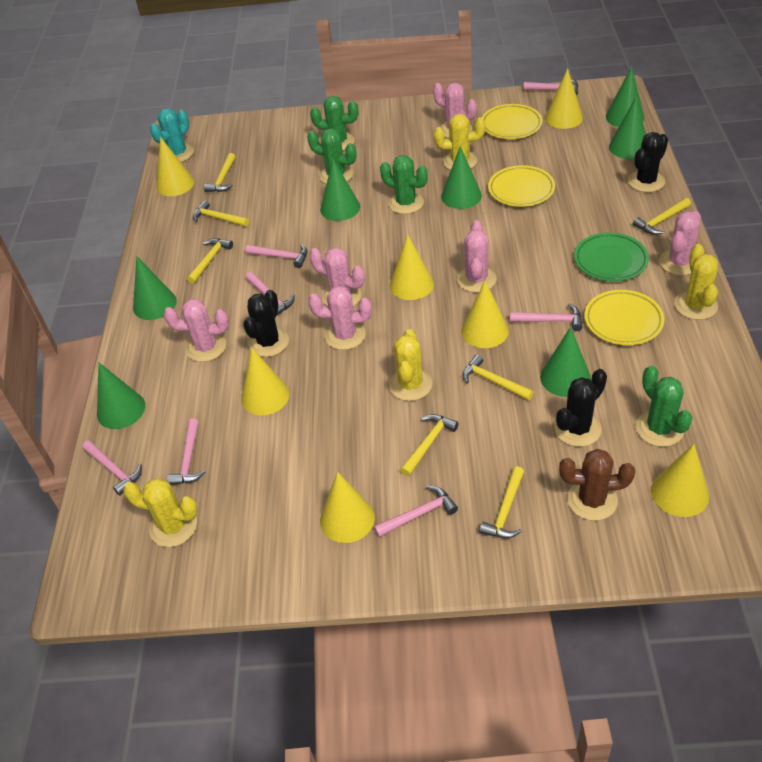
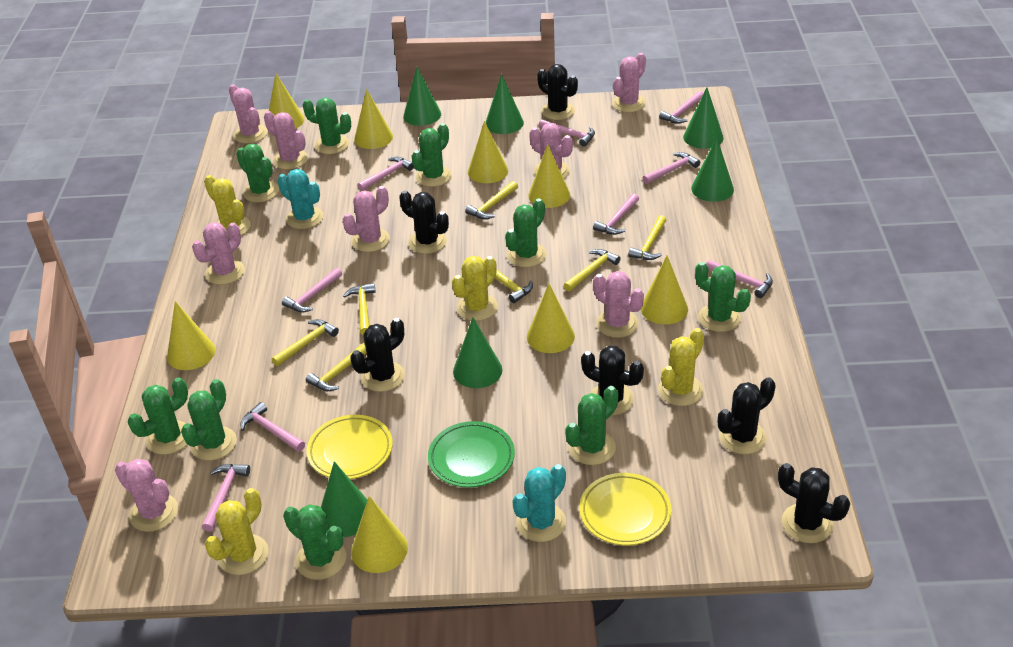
black cactus: 3 -> 6
brown cactus: 1 -> 0
green cactus: 4 -> 9
green cone: 7 -> 6
pink cactus: 6 -> 8
pink hammer: 7 -> 9
turquoise cactus: 1 -> 2
yellow cone: 7 -> 8
yellow plate: 3 -> 2

